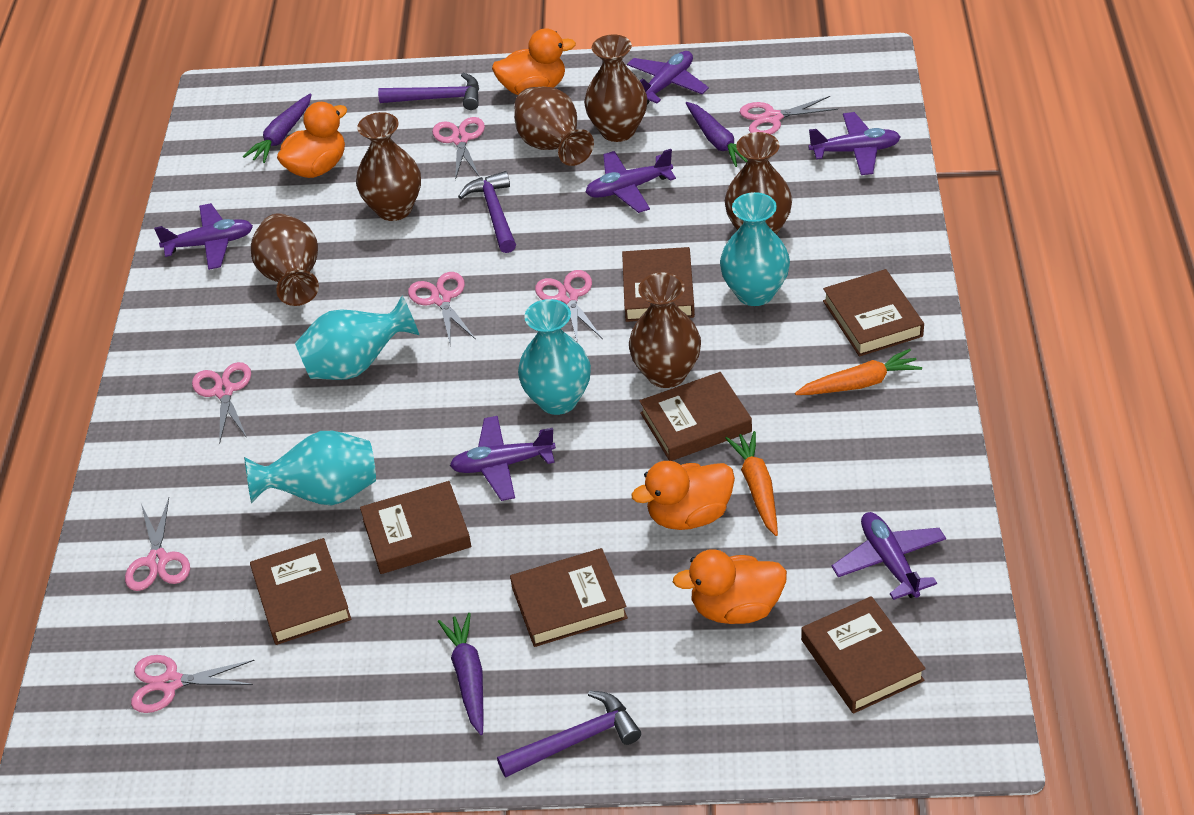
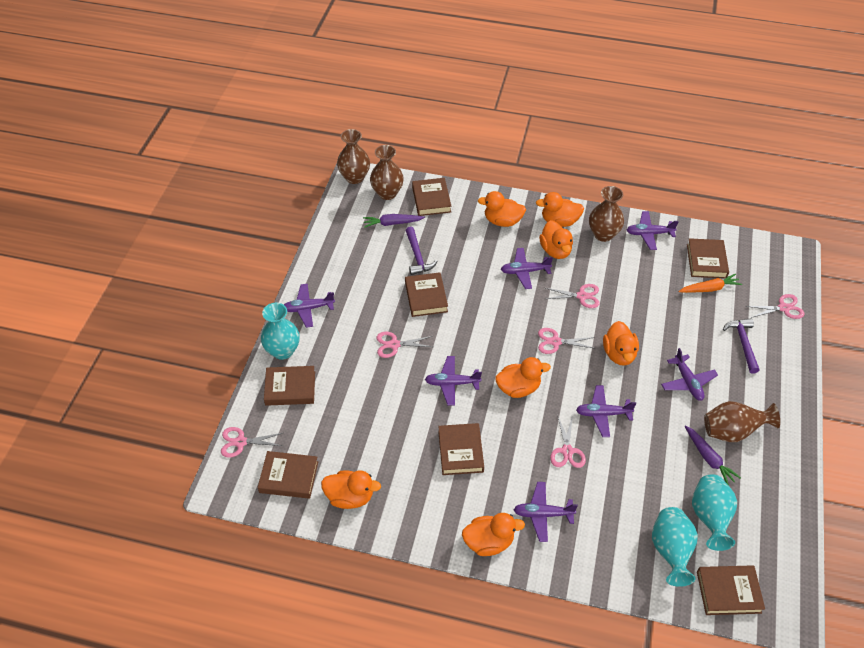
brown vase: 6 -> 4
orange carrot: 2 -> 1
orange duck: 4 -> 7
pink scissors: 7 -> 6
purple carrot: 3 -> 2
purple hammer: 3 -> 2
purple plane: 6 -> 7
turquoise vase: 4 -> 3

